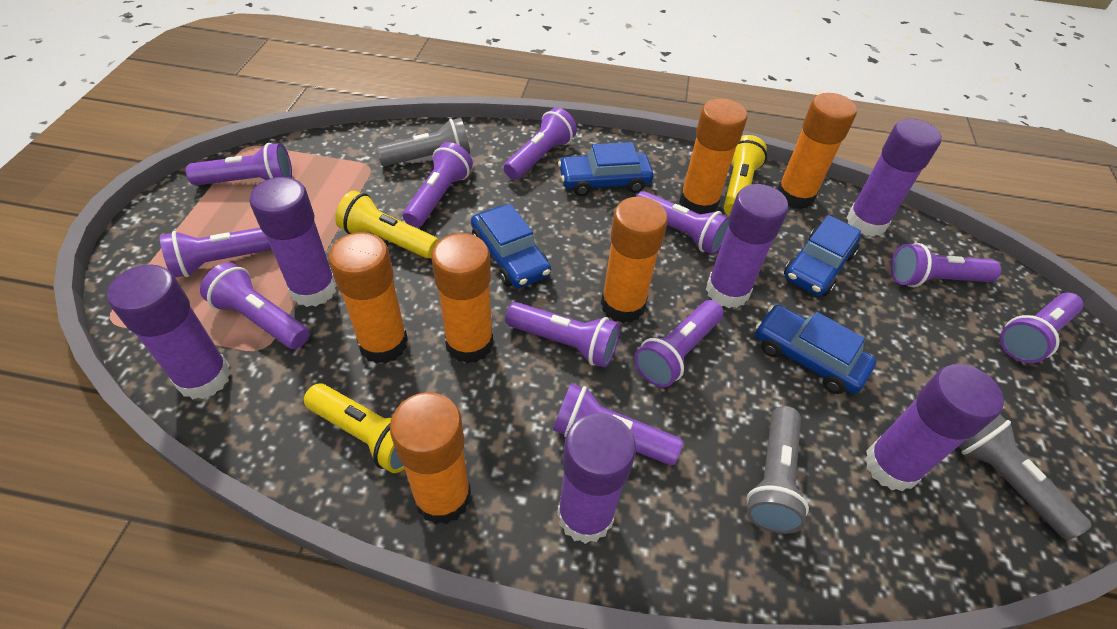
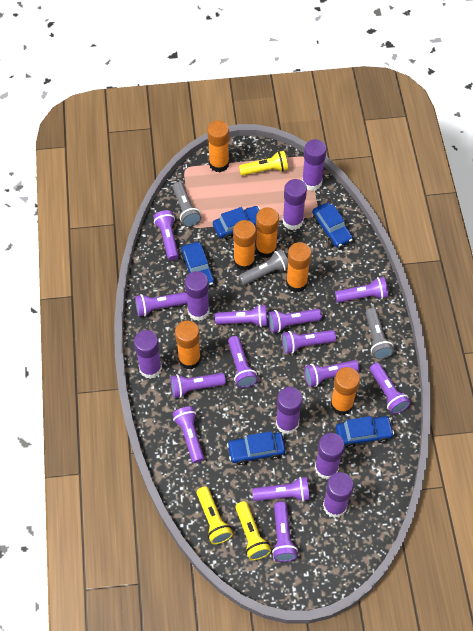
blue car: 4 -> 5
purple flashlight: 11 -> 13
purple glue stick: 6 -> 7

